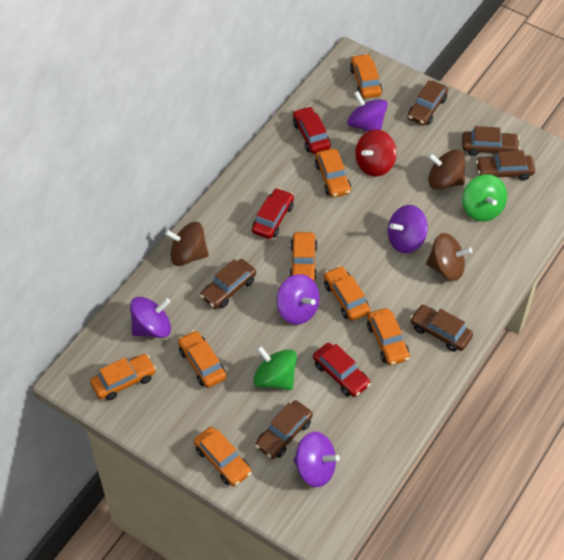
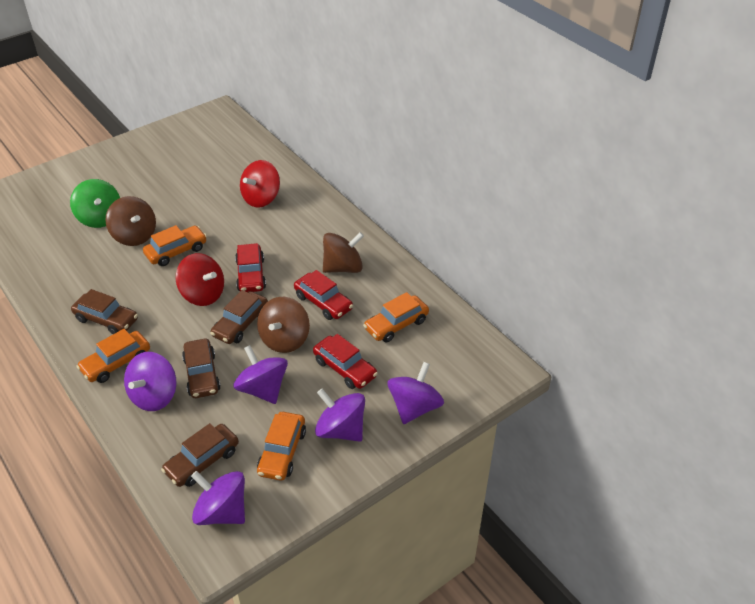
brown car: 6 -> 4
green spinning top: 2 -> 1
orange car: 8 -> 4
red spinning top: 1 -> 2

